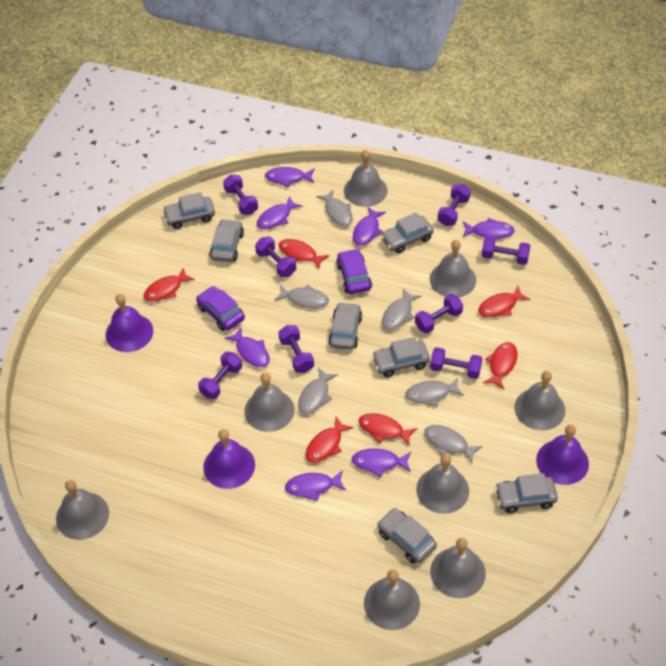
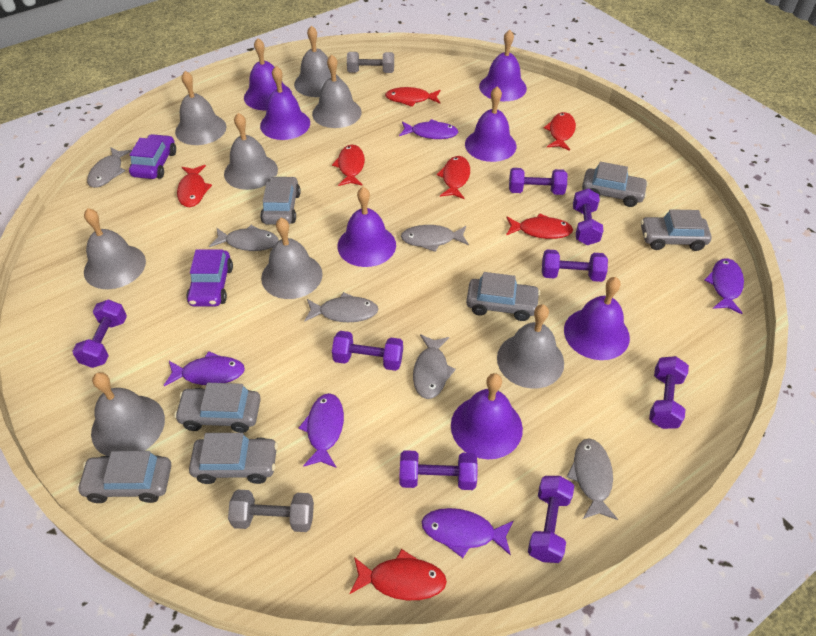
grey dumbbell: 0 -> 2
purple bell: 3 -> 7
purple fish: 7 -> 5
red fish: 6 -> 7

